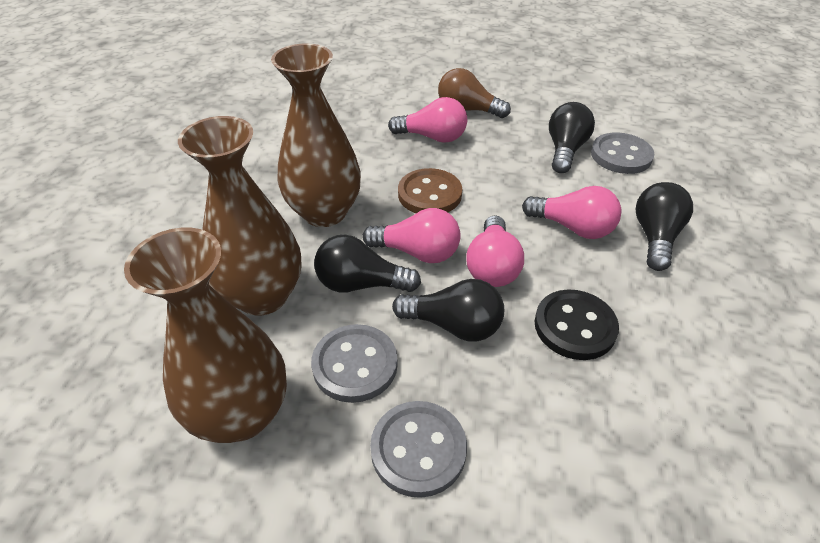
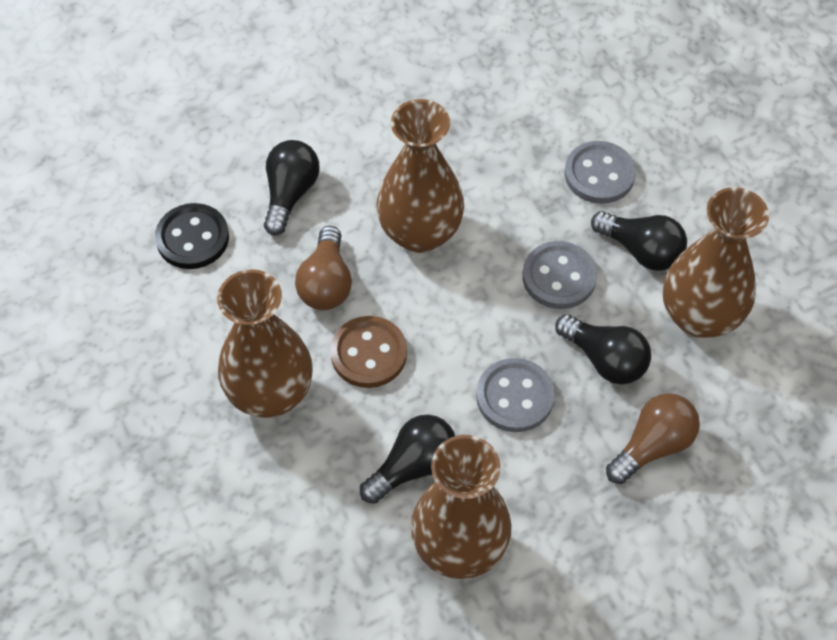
brown light bulb: 1 -> 2
brown vase: 3 -> 4
pink light bulb: 4 -> 0

